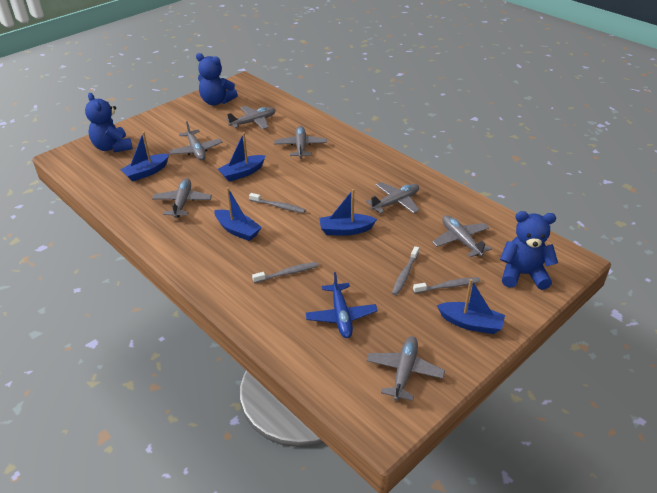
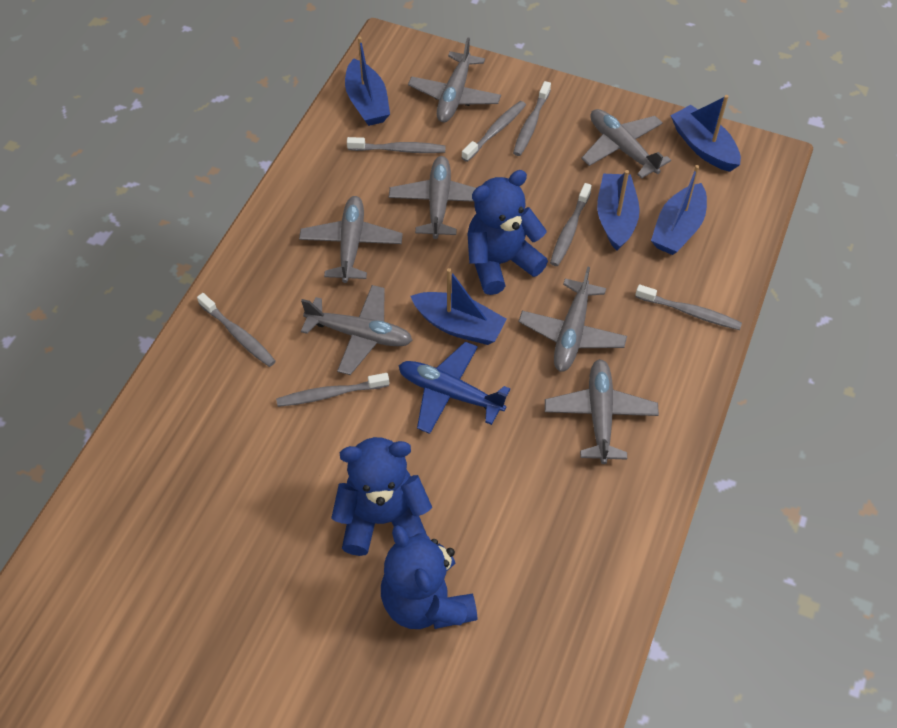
grey toothbrush: 4 -> 7

